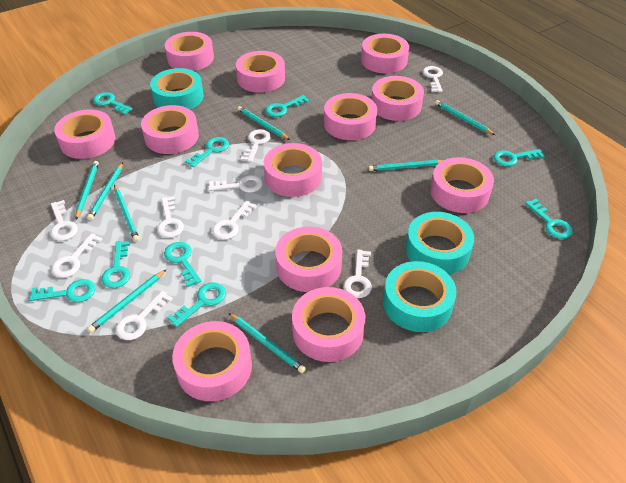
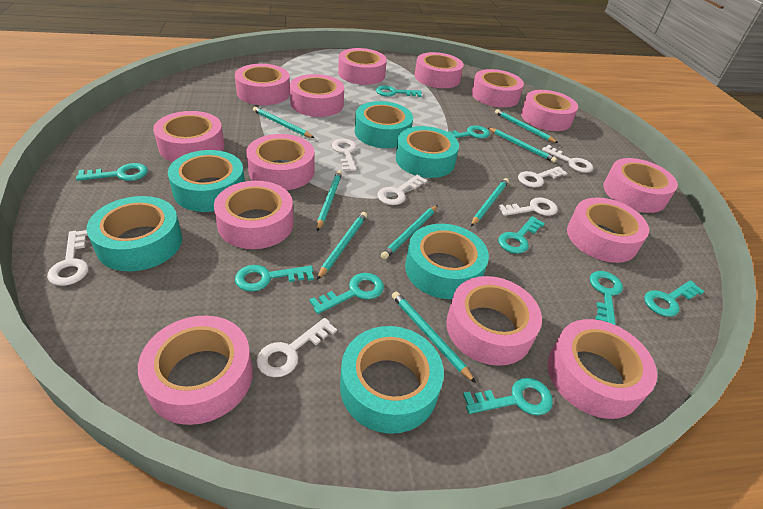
pink tape: 12 -> 14
turquoise tape: 3 -> 6
white key: 9 -> 7

